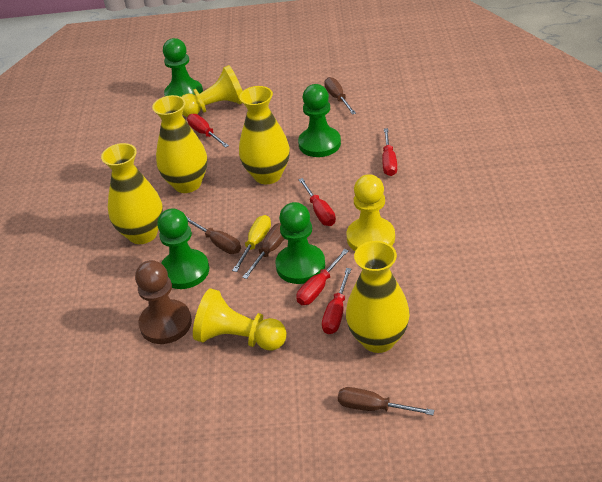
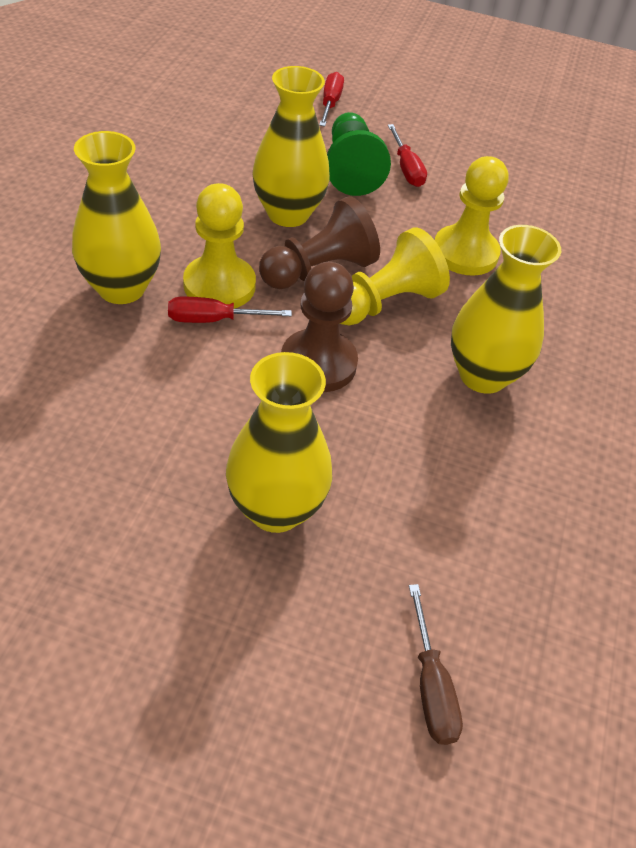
brown pawn: 1 -> 2
brown screwdriver: 4 -> 1
green pawn: 4 -> 1
red screwdriver: 5 -> 3
yellow screwdriver: 1 -> 0

